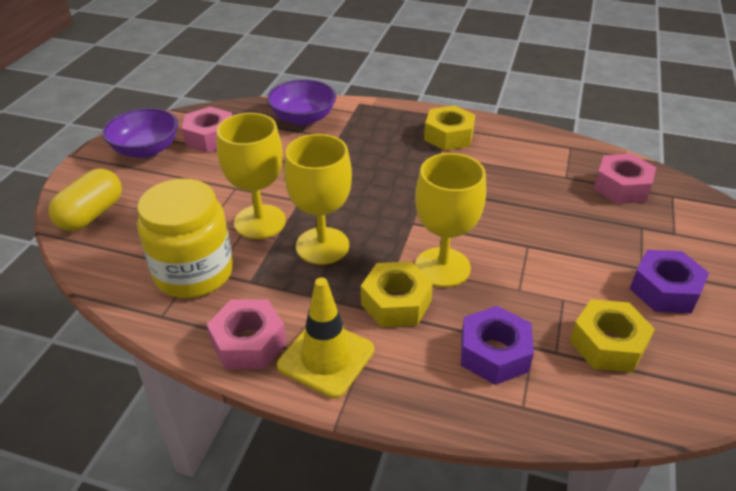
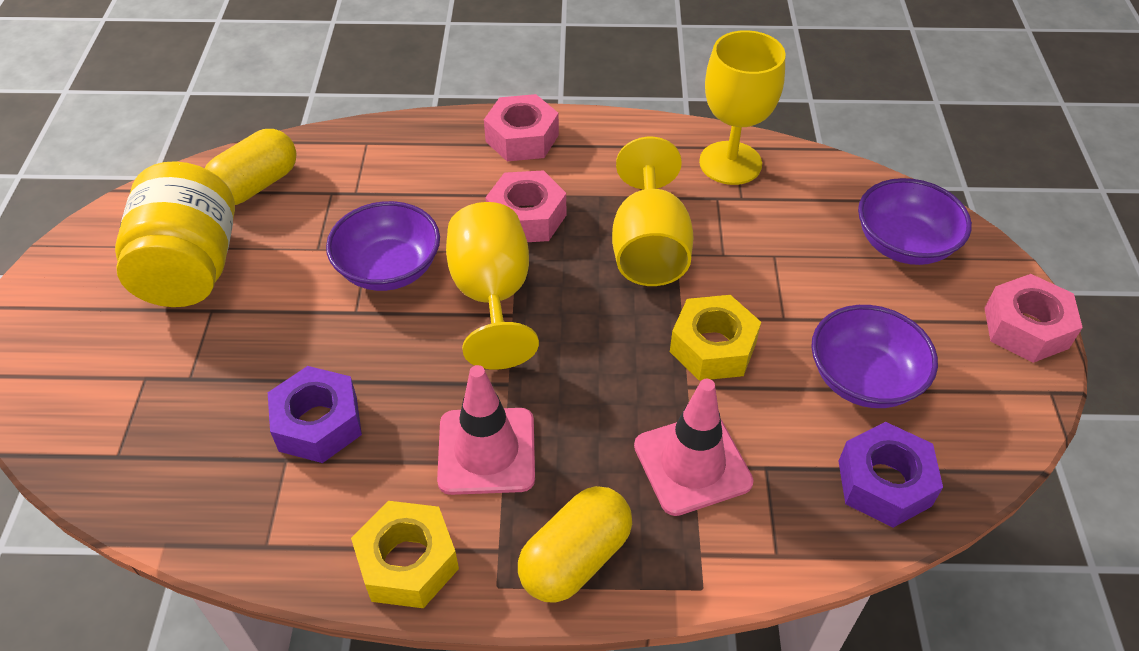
pink traffic cone: 0 -> 2
purple bowl: 2 -> 3
yellow capsule: 1 -> 2
yellow nut: 3 -> 2
yellow traffic cone: 1 -> 0

